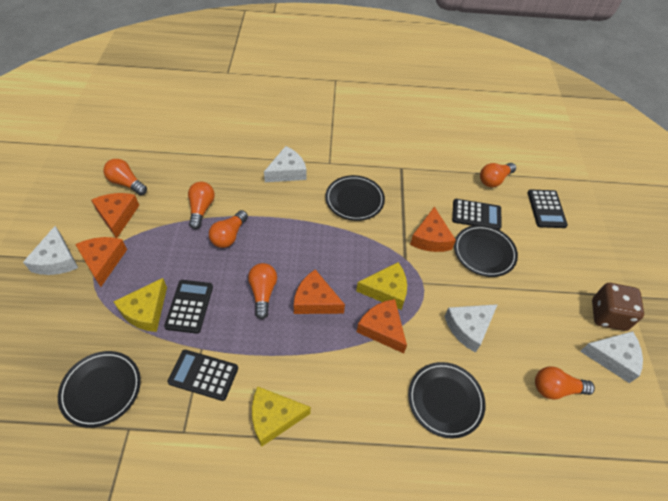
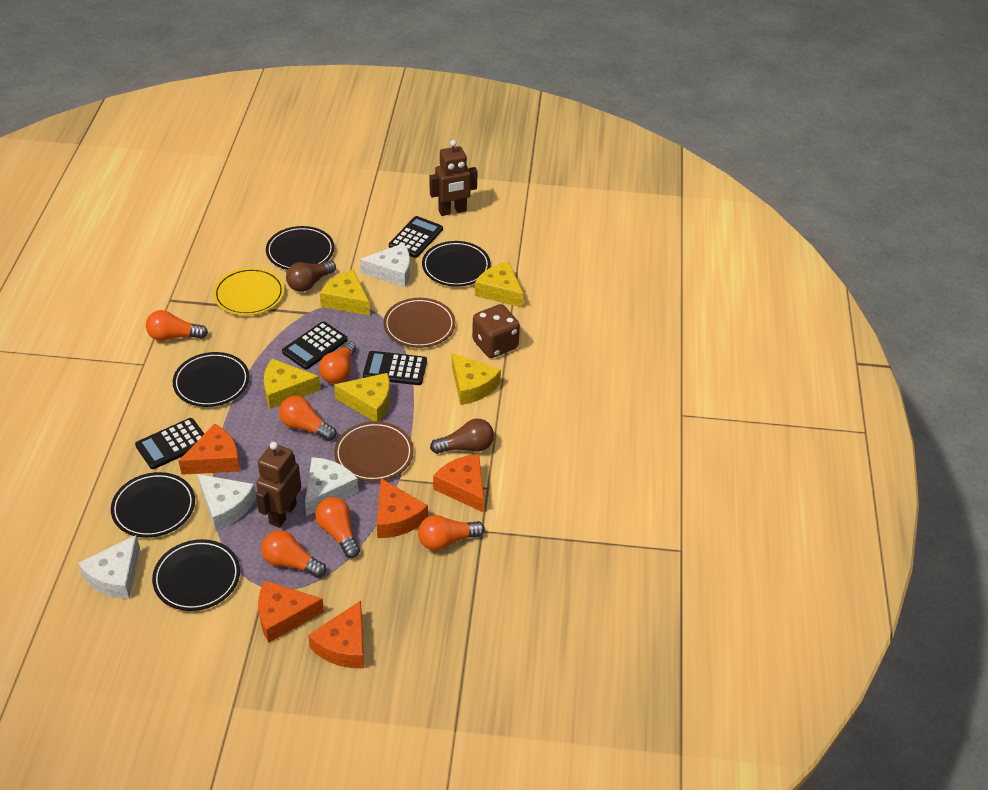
black plate: 4 -> 5
brown light bulb: 0 -> 2
brown plate: 0 -> 2
brown robot: 0 -> 2
yellow cheese: 3 -> 5
yellow plate: 0 -> 1

